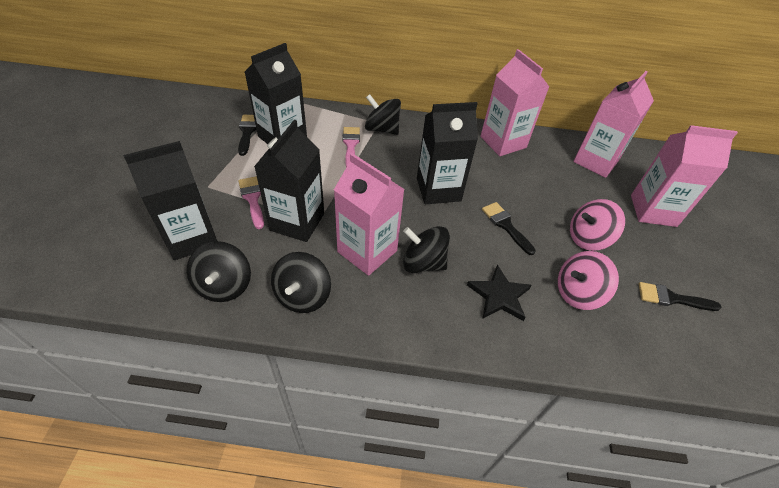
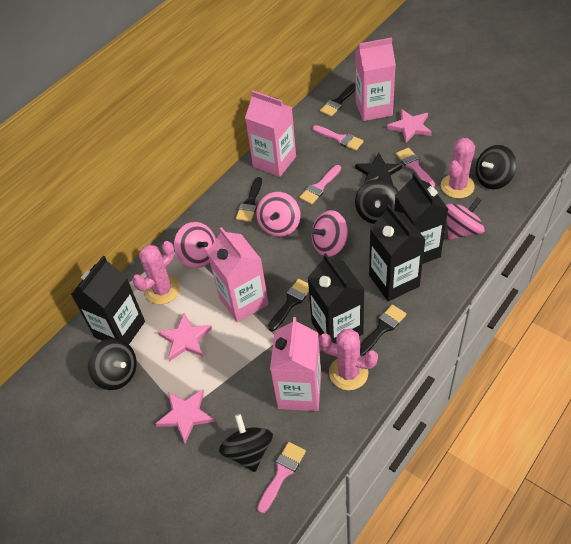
black brush: 3 -> 4
pink brush: 2 -> 4
pink cactus: 0 -> 3
pink spinning top: 2 -> 4
pink star: 0 -> 3

